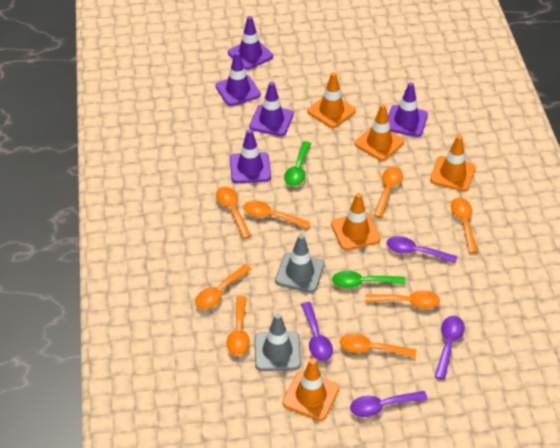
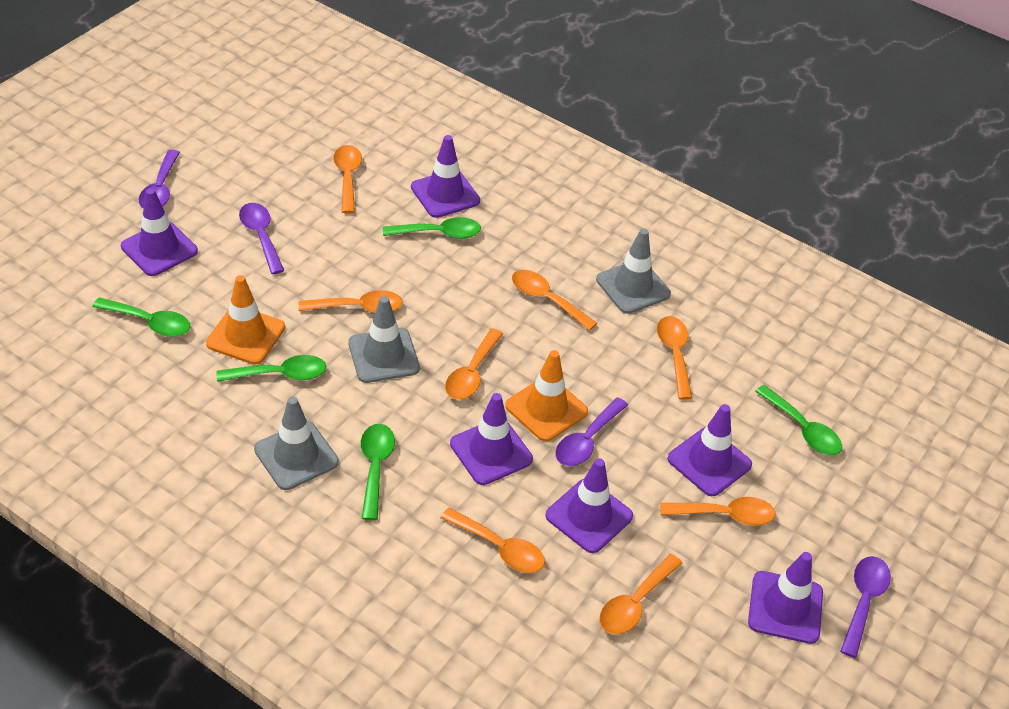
green spoon: 2 -> 5
grey traffic cone: 2 -> 3
orange traffic cone: 5 -> 2
purple traffic cone: 5 -> 6

